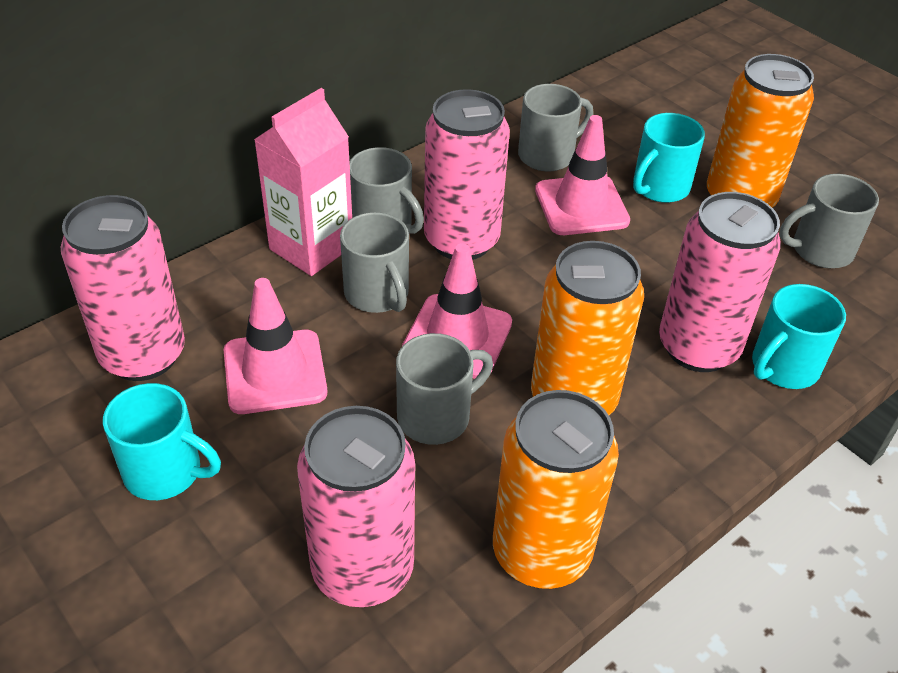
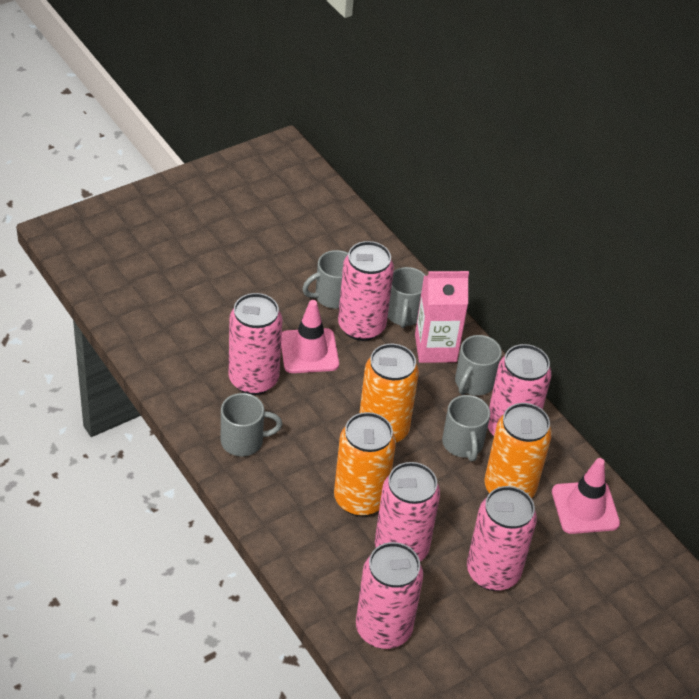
pink can: 4 -> 6
pink traffic cone: 3 -> 2
turquoise mug: 3 -> 0

